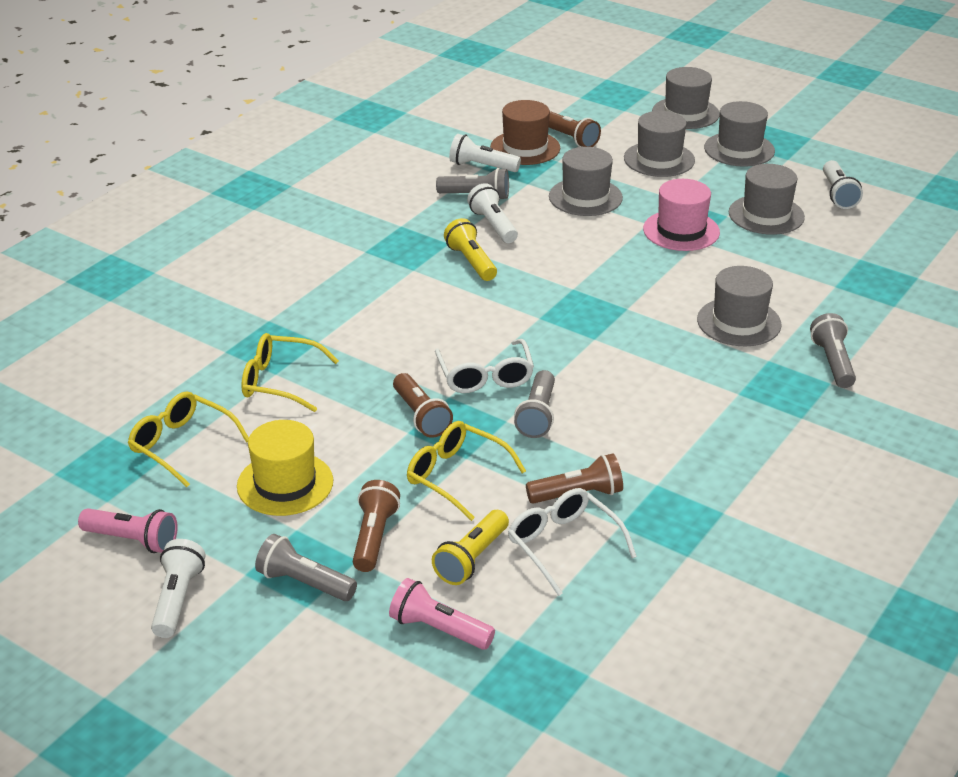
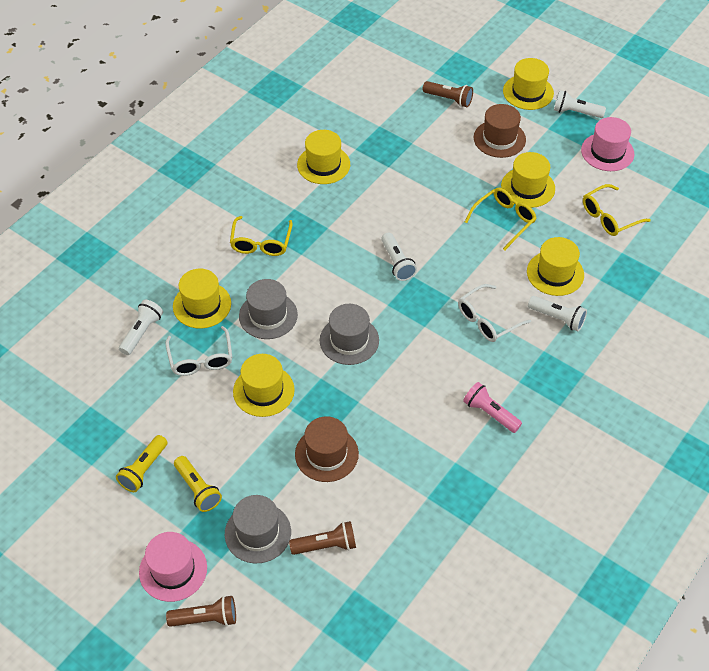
brown flashlight: 4 -> 3
brown hat: 1 -> 2
grey flashlight: 4 -> 0
grey hat: 6 -> 3
pink flashlight: 2 -> 1
pink hat: 1 -> 2
yellow hat: 1 -> 6

